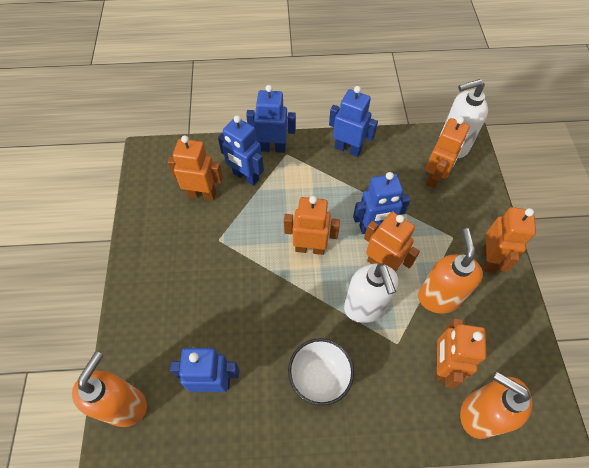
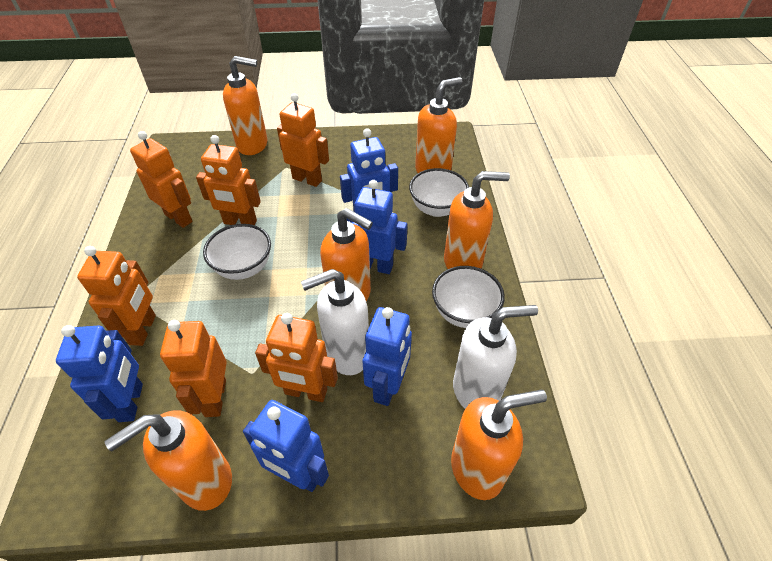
orange soap dispenser: 3 -> 6
white bowl: 1 -> 3

